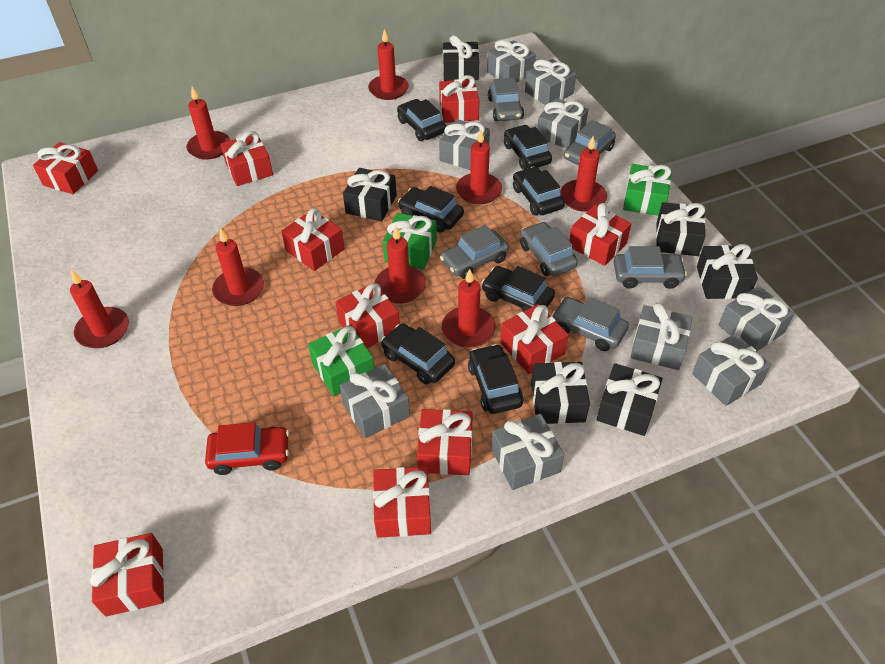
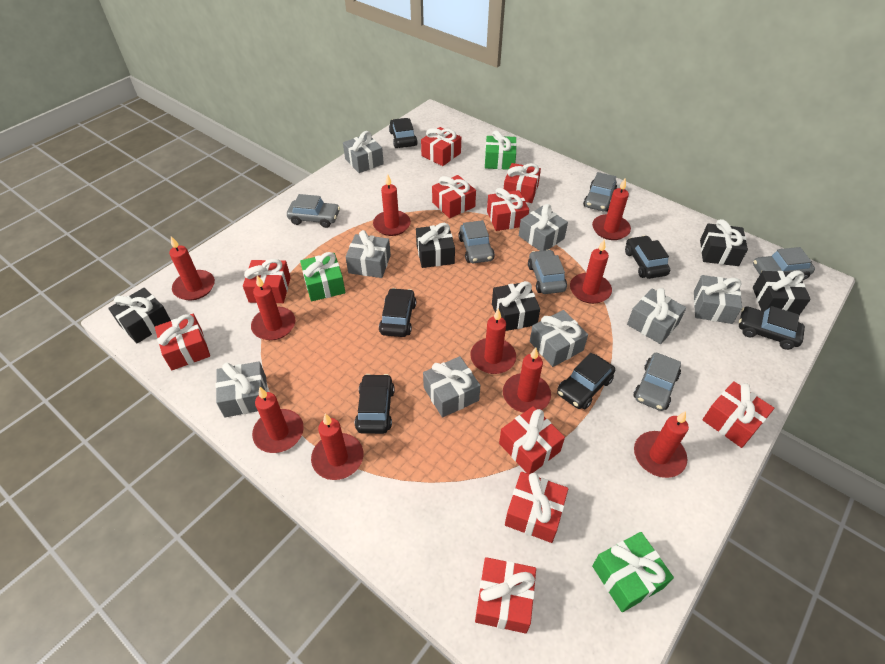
black car: 7 -> 6
black gift: 6 -> 5
grey gift: 9 -> 8
red candle: 8 -> 10
red car: 1 -> 0

